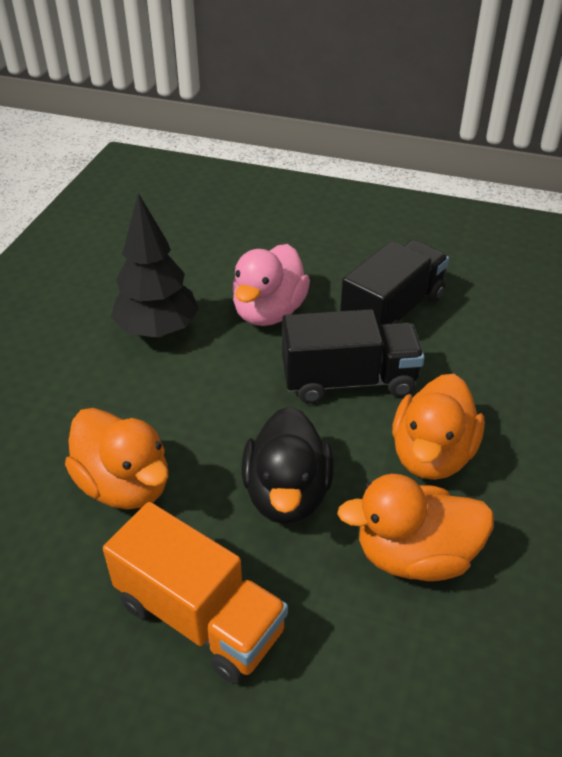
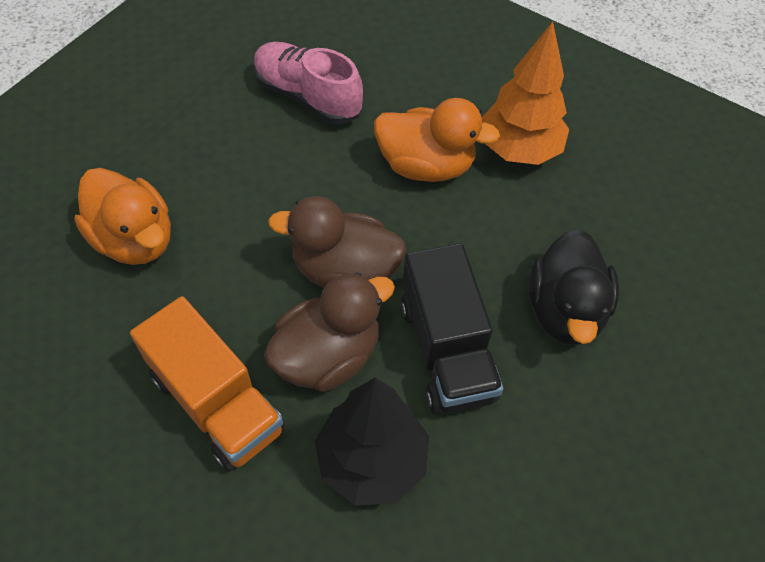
black truck: 2 -> 1
brown duck: 0 -> 2
orange duck: 3 -> 2
orange tree: 0 -> 1
pink duck: 1 -> 0
pink shoe: 0 -> 1

